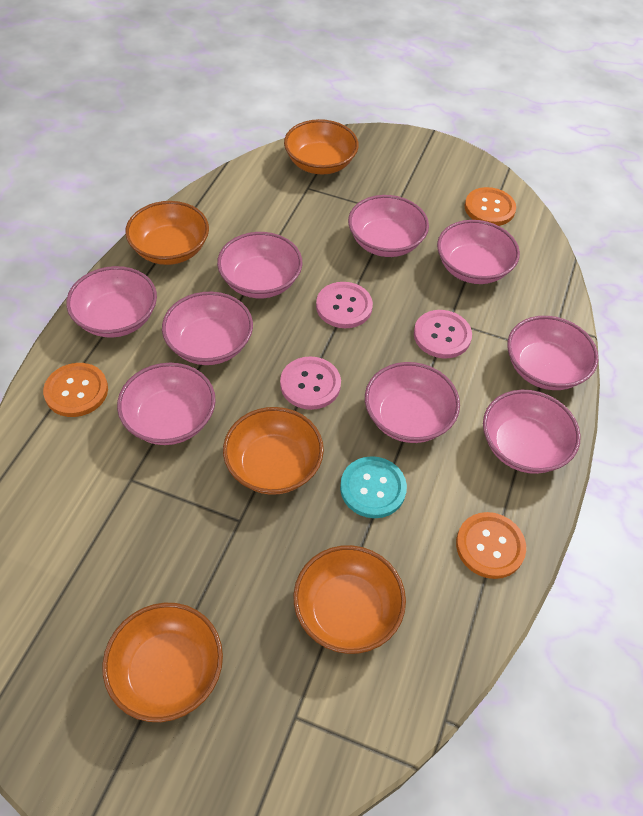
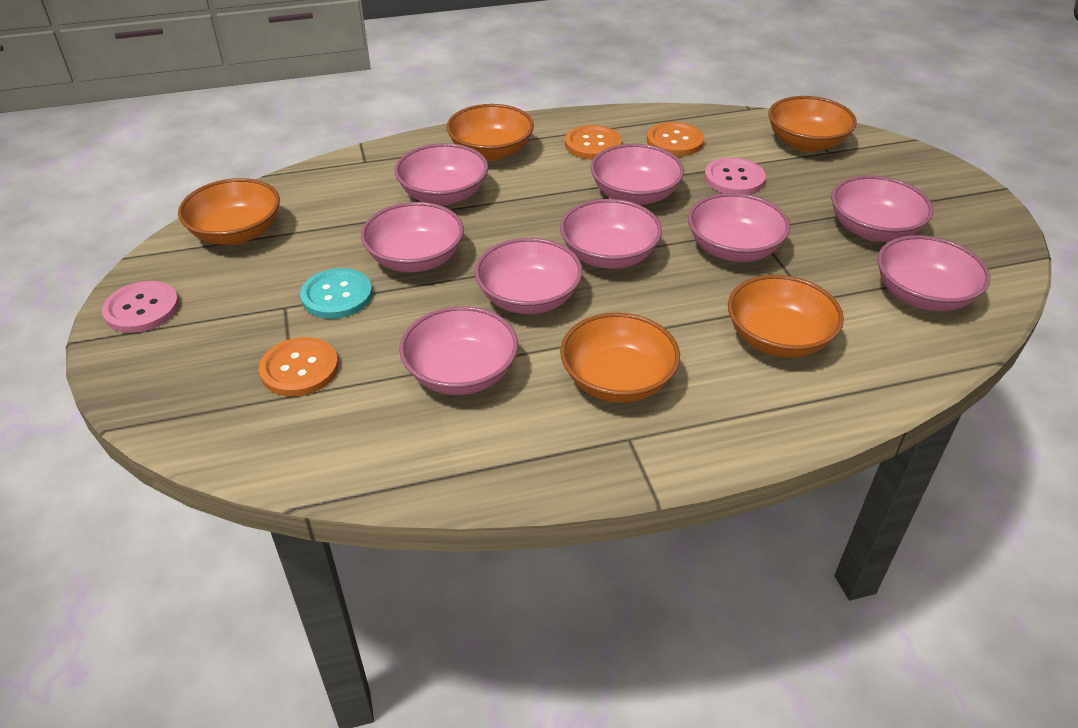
pink button: 3 -> 2

